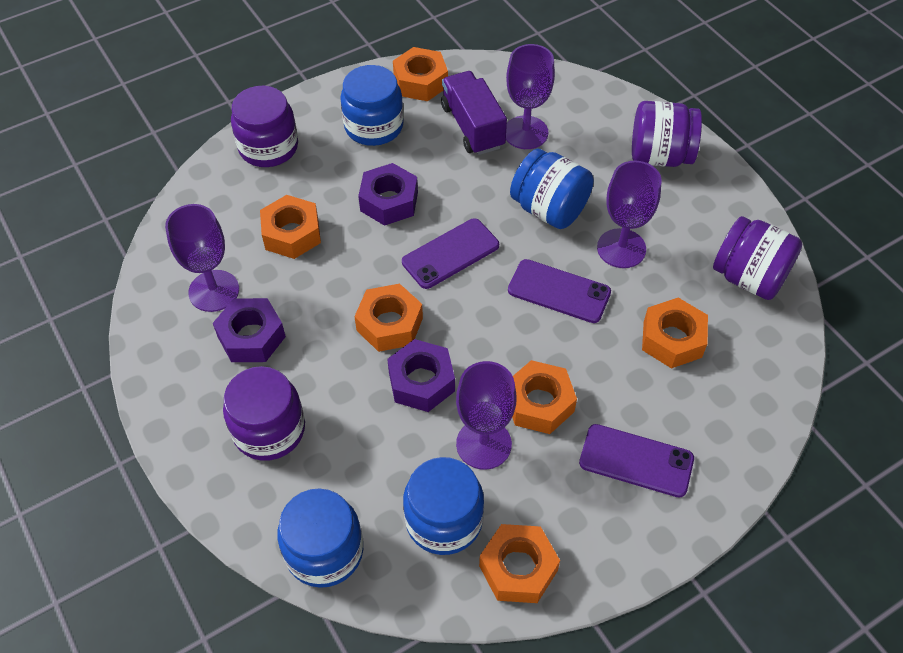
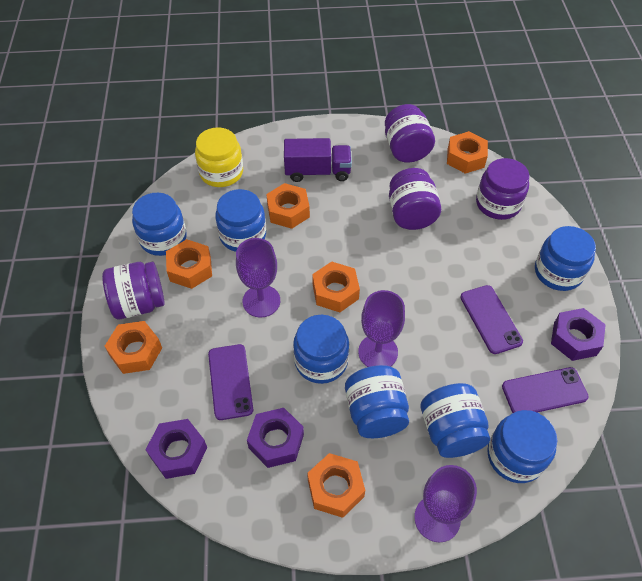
blue jar: 4 -> 7
purple goblet: 4 -> 3
yellow jar: 0 -> 1

